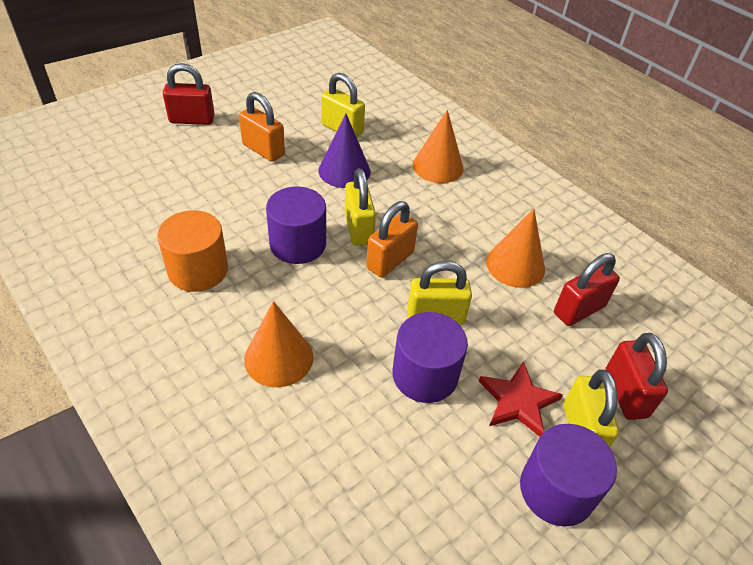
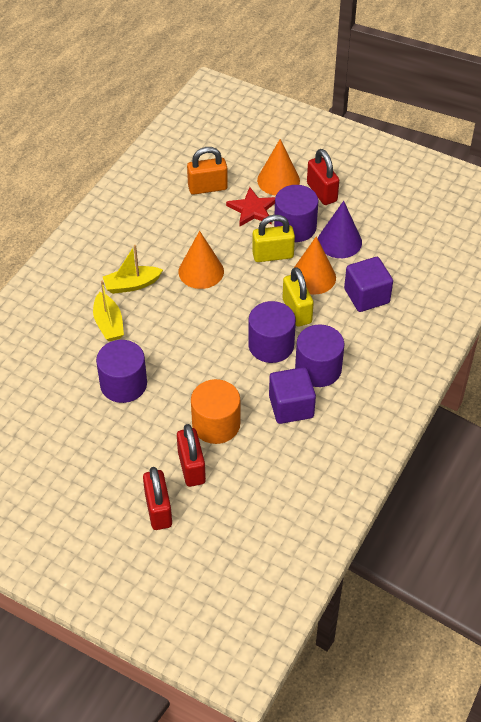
orange padlock: 2 -> 1
purple cube: 0 -> 2
purple cylinder: 3 -> 4
yellow boat: 0 -> 2
yellow padlock: 4 -> 2

